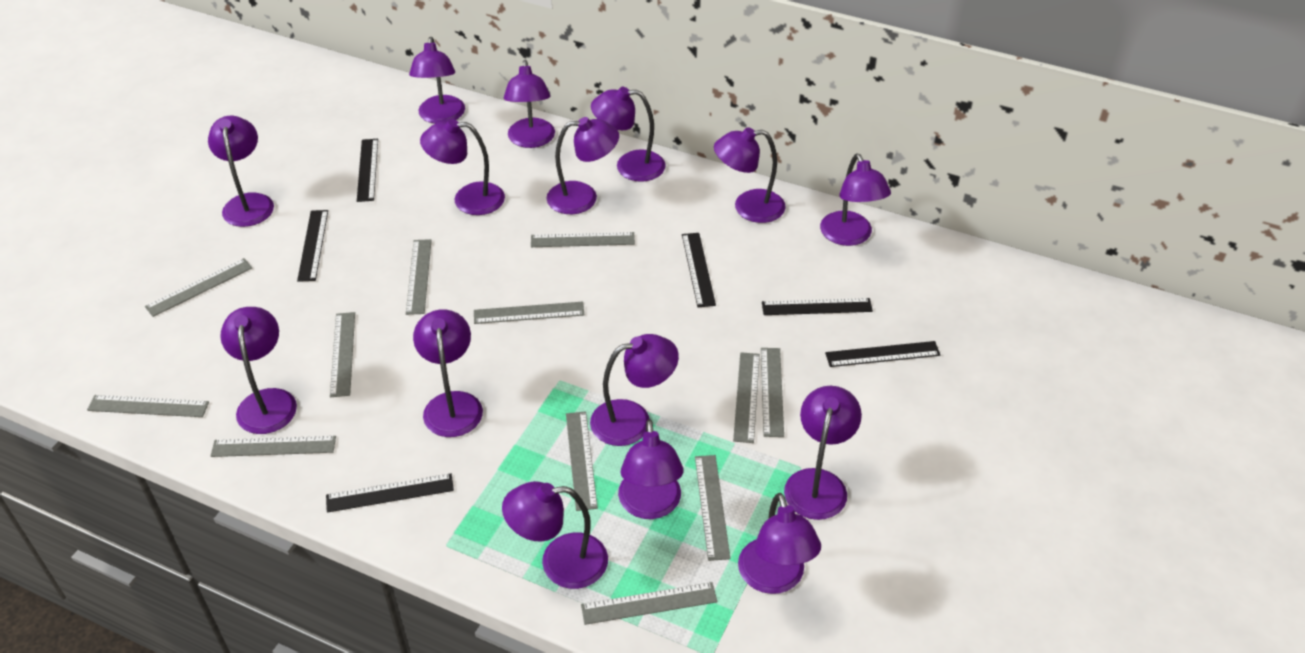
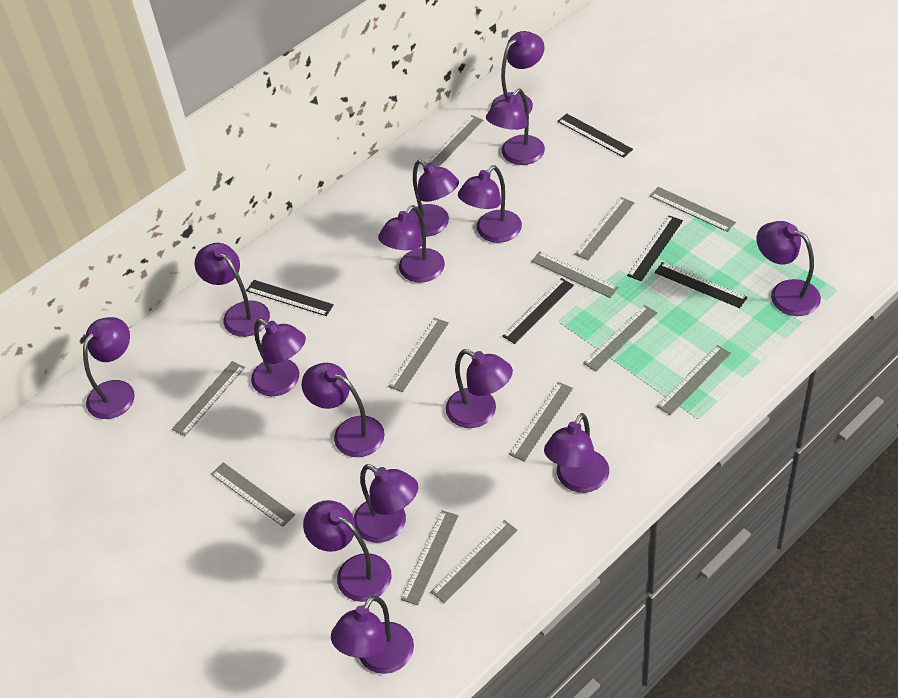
black ruler: 6 -> 5

